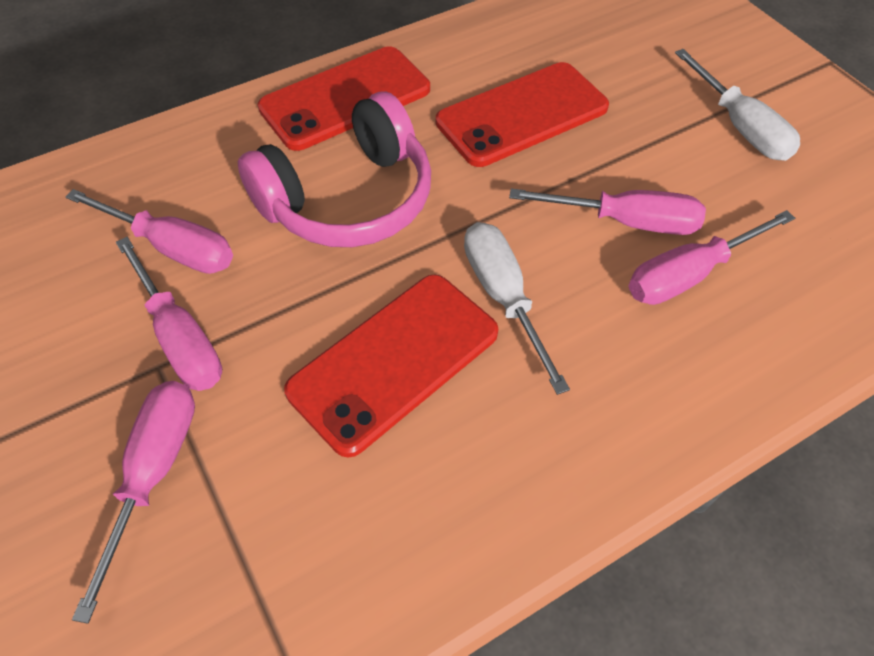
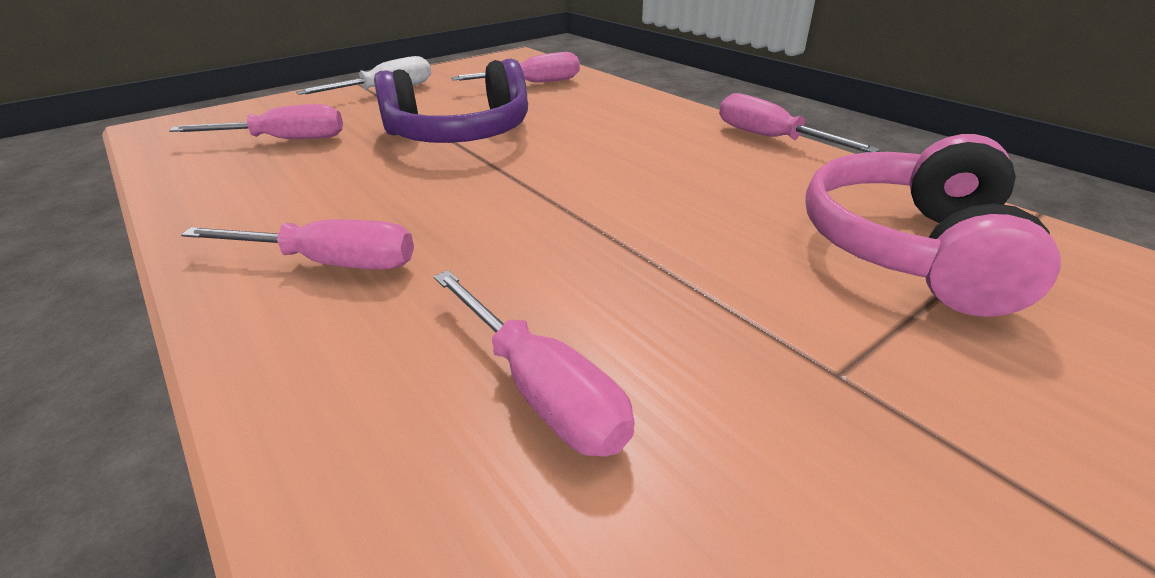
purple headphones: 0 -> 1
red phone: 3 -> 0
white screwdriver: 2 -> 1

